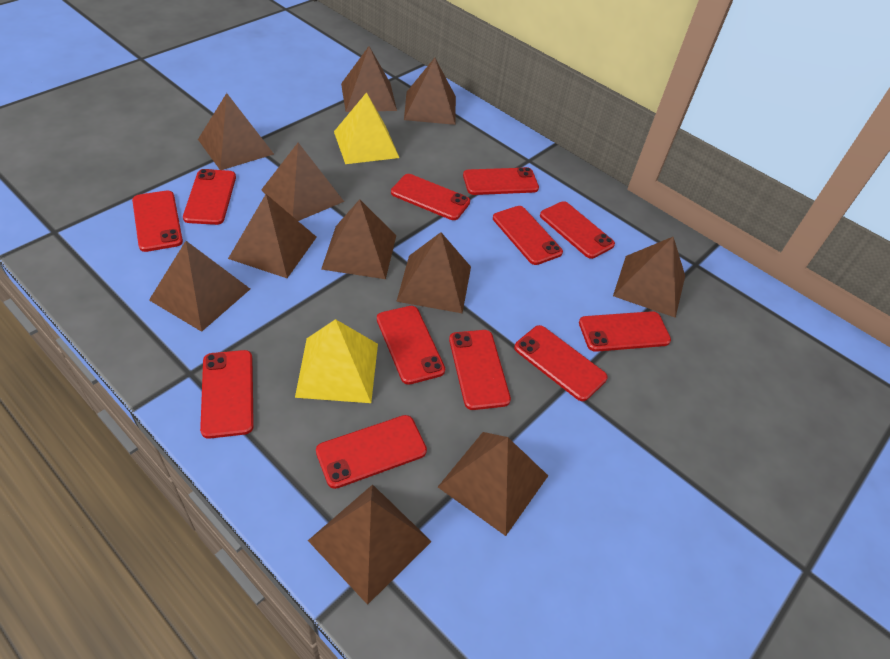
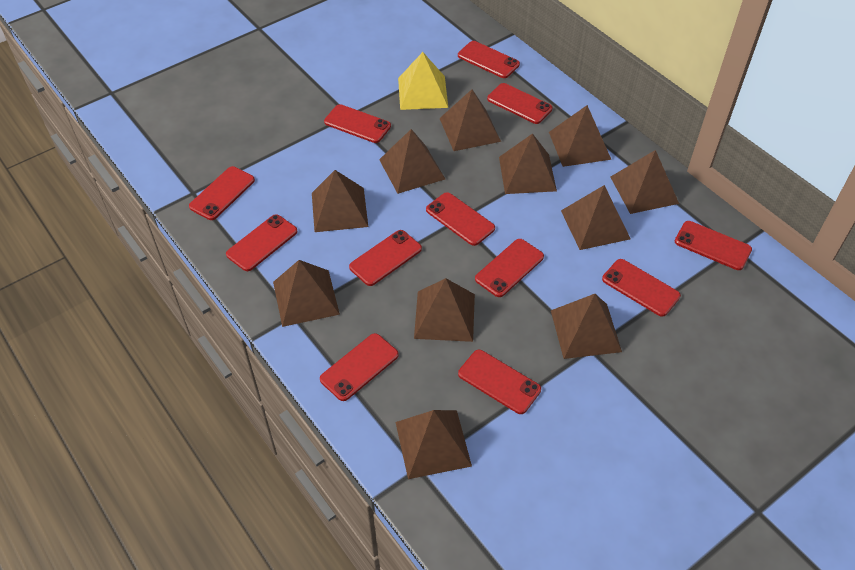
yellow pyramid: 2 -> 1

